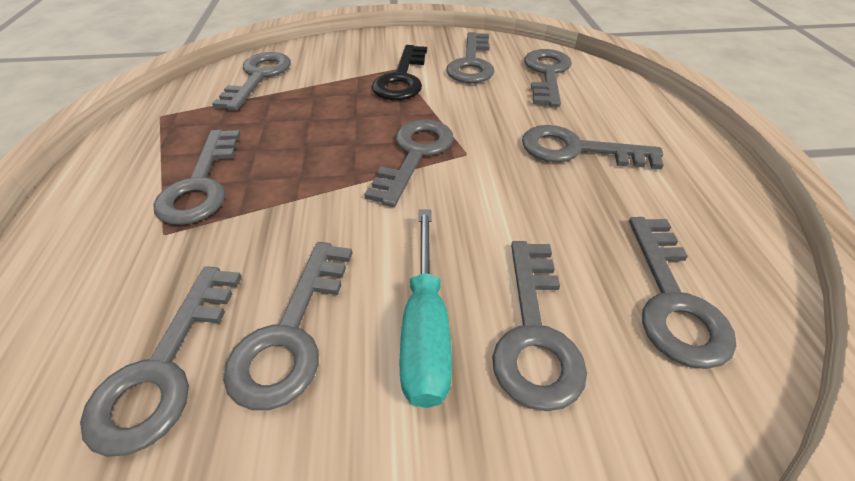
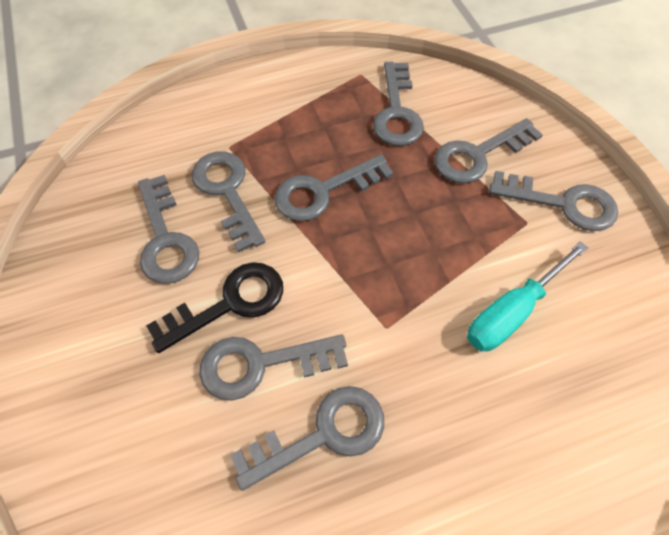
grey key: 10 -> 8

